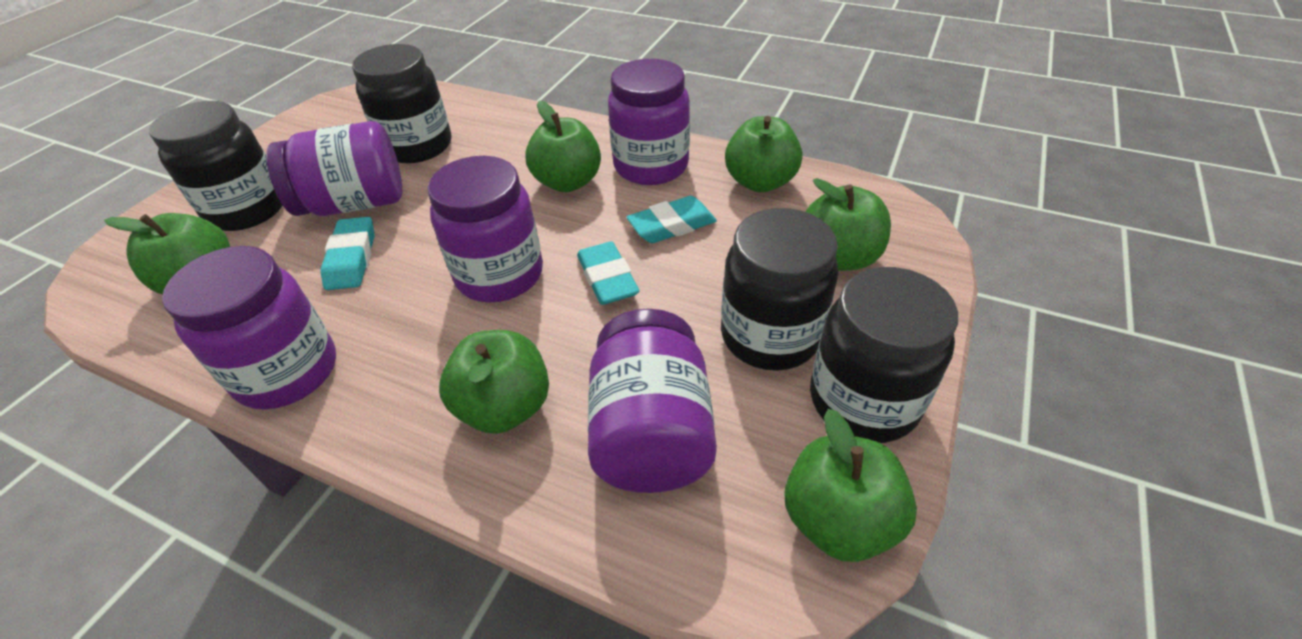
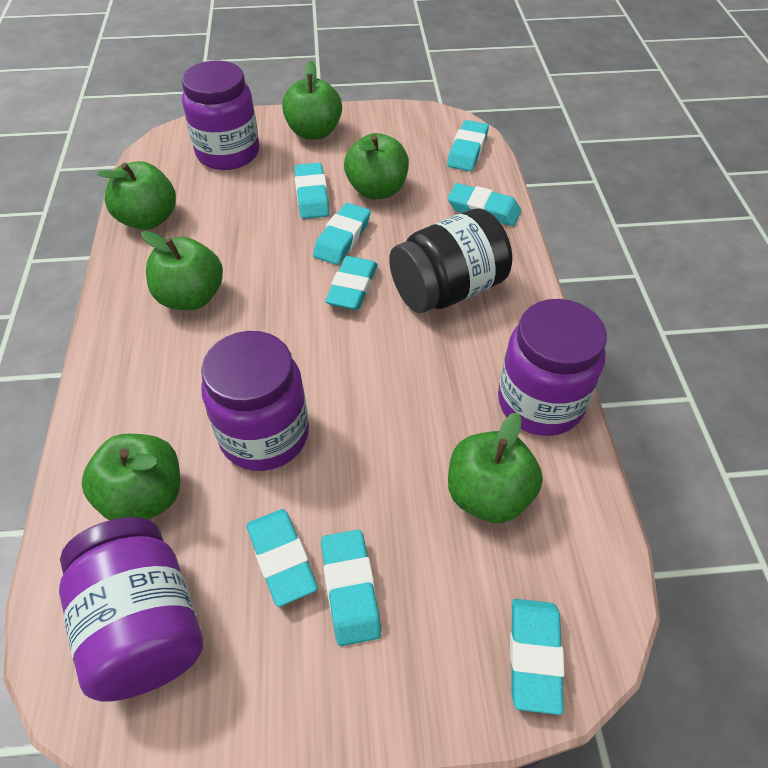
black jar: 4 -> 1
purple jar: 5 -> 4
turquoise eraser: 3 -> 8

